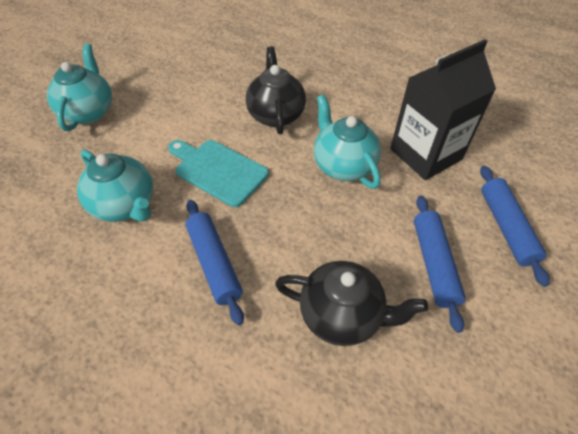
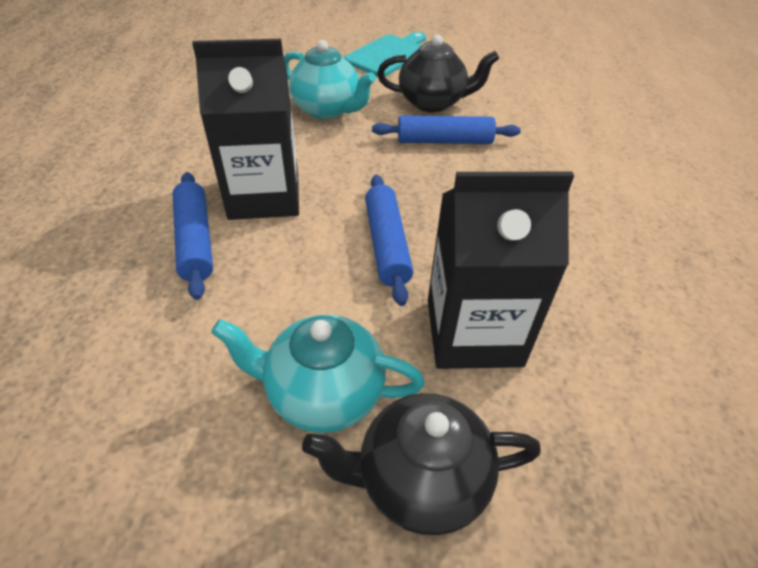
black carton: 1 -> 2
turquoise teapot: 3 -> 2

